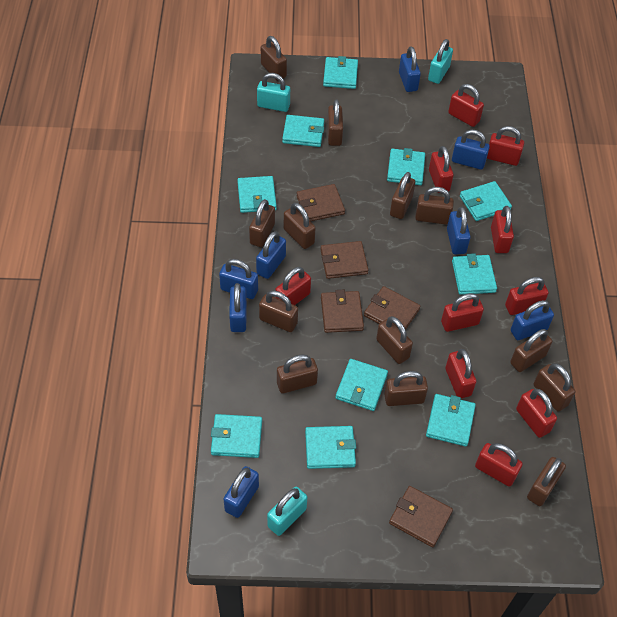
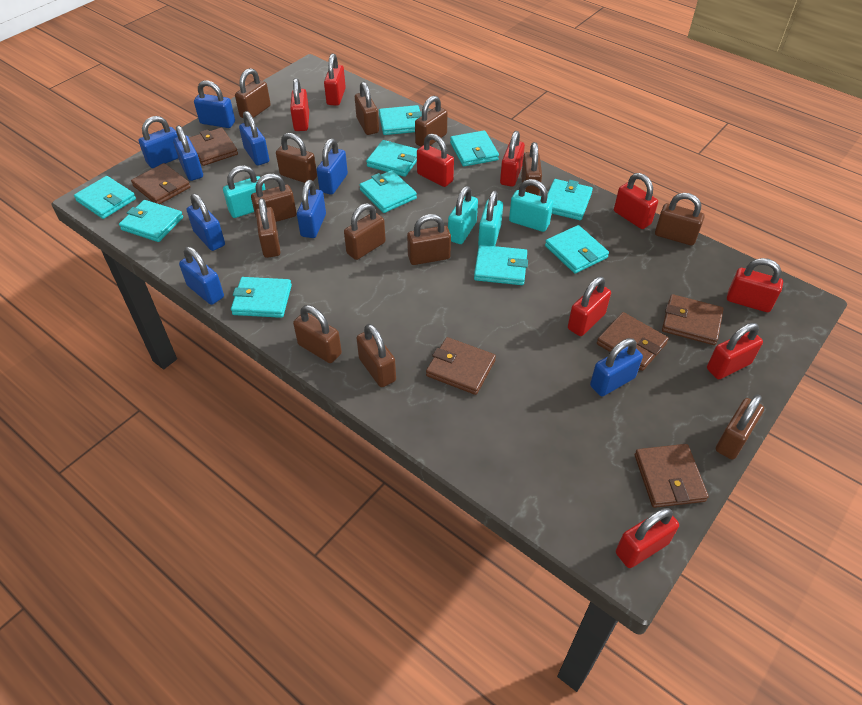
blue padlock: 8 -> 9
brown wallet: 5 -> 6
red padlock: 10 -> 9
turquoise padlock: 3 -> 4

